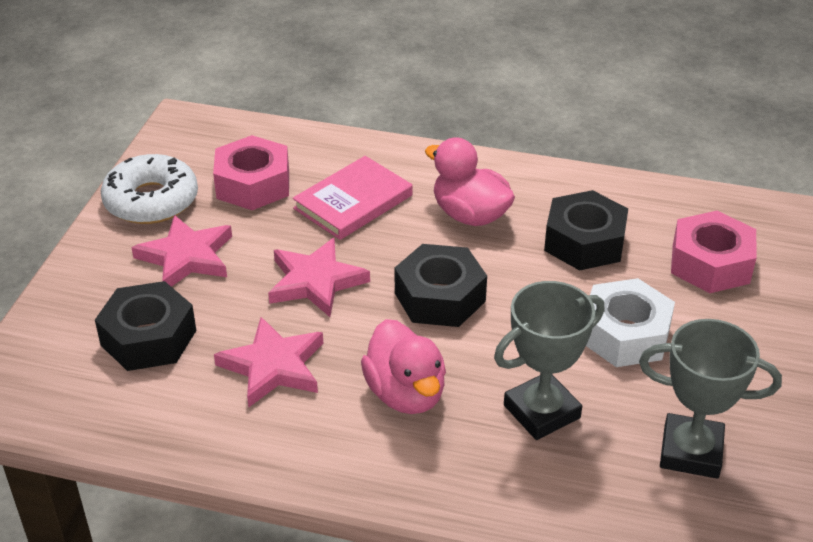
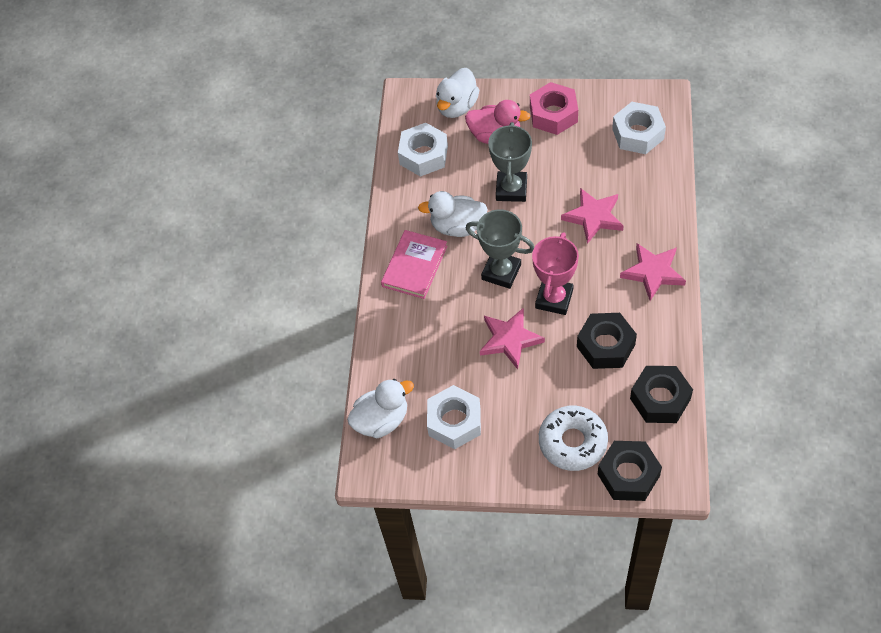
pink duck: 2 -> 1
pink nut: 2 -> 1
pink trophy: 0 -> 1
white duck: 0 -> 3
white nut: 1 -> 3

